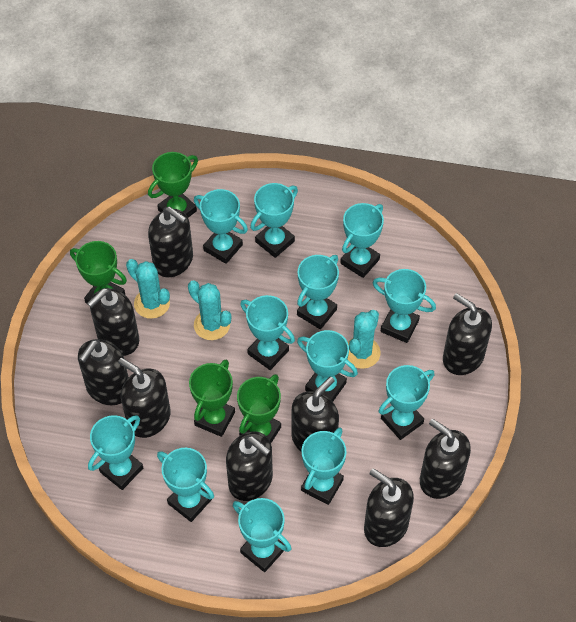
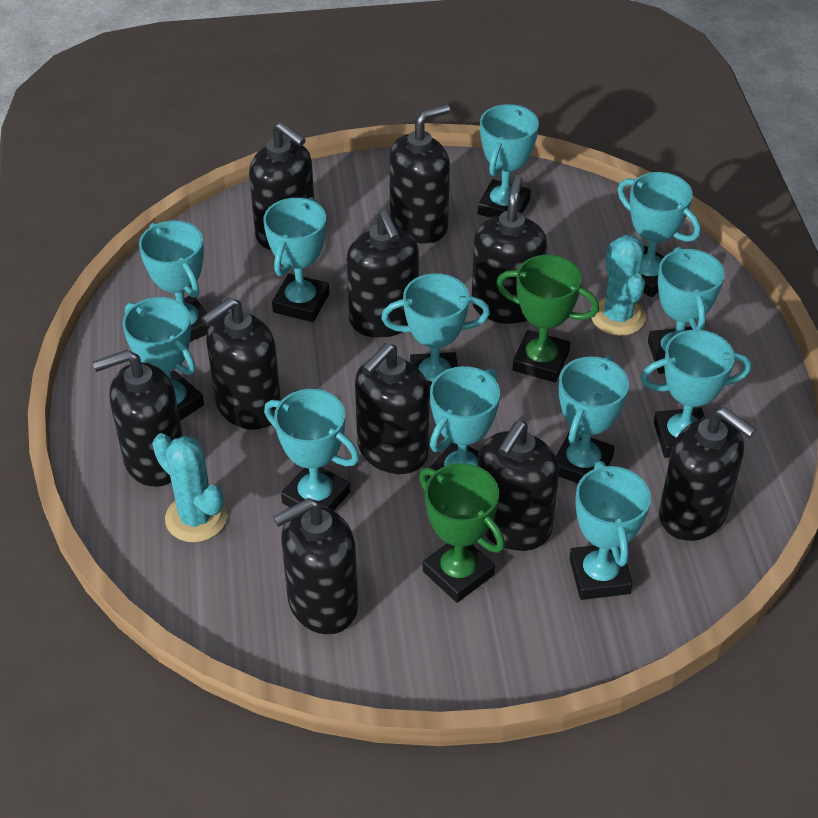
black soap dispenser: 9 -> 10
green trophy: 4 -> 2
turquoise cactus: 3 -> 2

